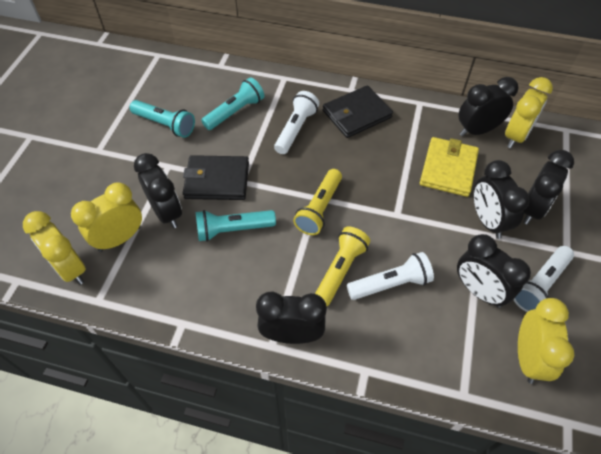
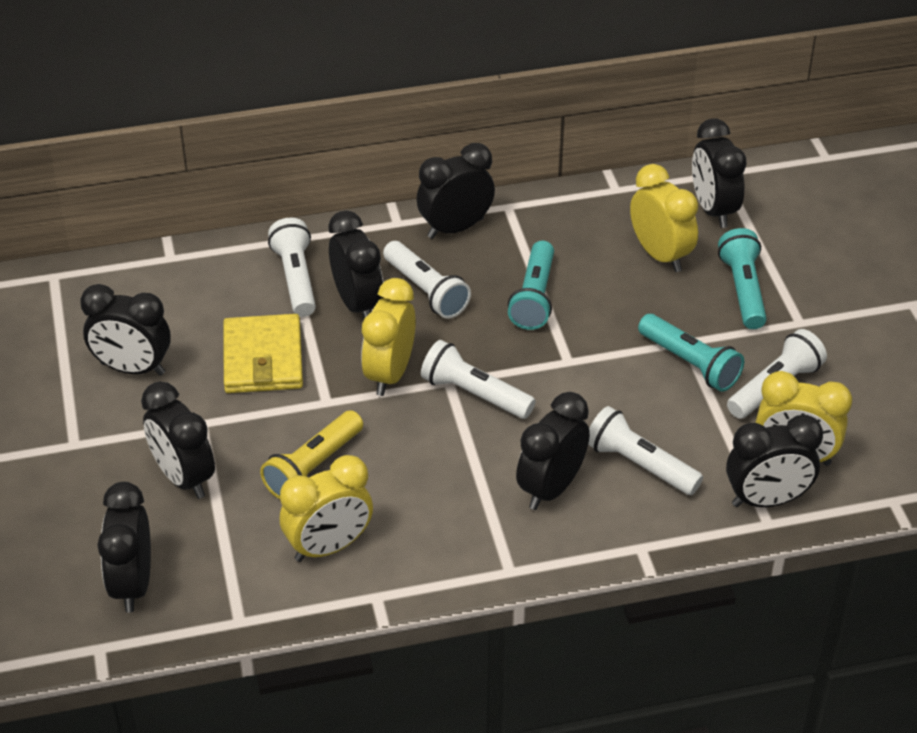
black clock: 6 -> 8
black wallet: 2 -> 0
white flashlight: 3 -> 5
yellow flashlight: 2 -> 1

